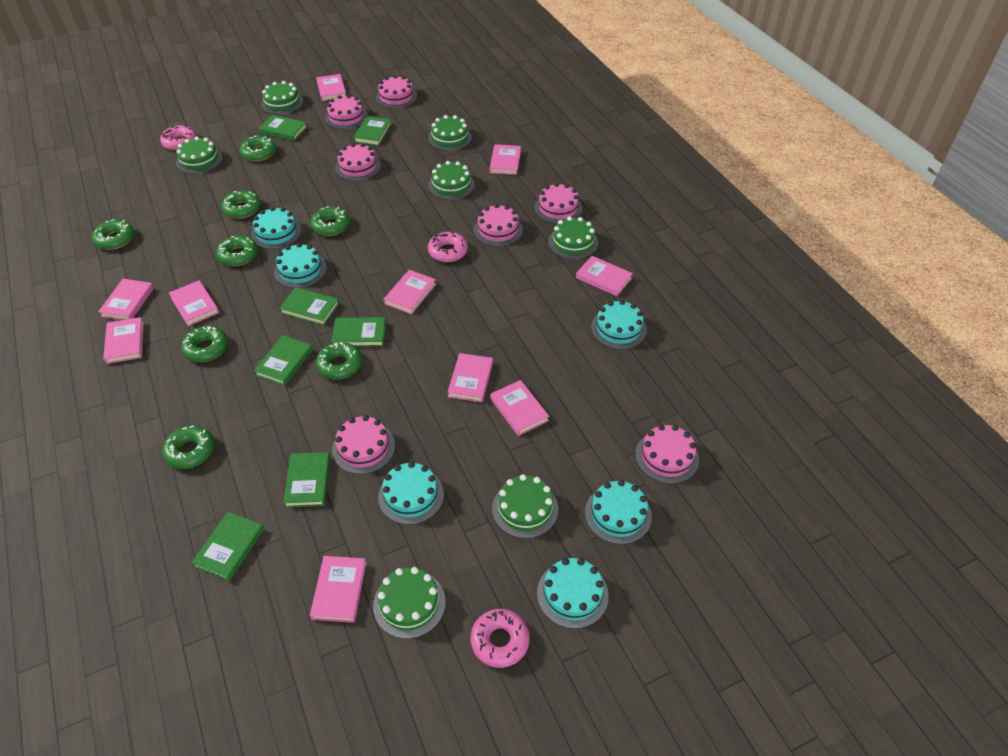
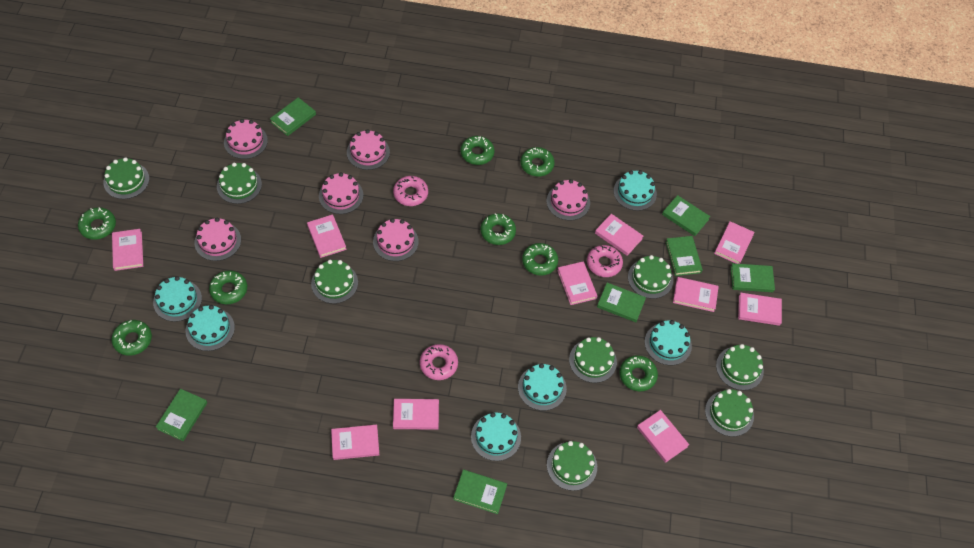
green cake: 7 -> 8
pink cake: 7 -> 6

